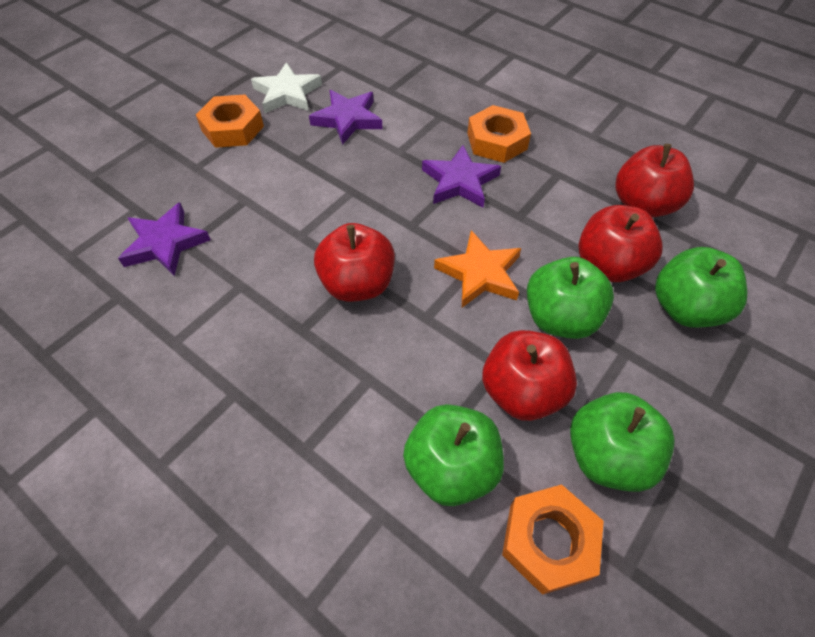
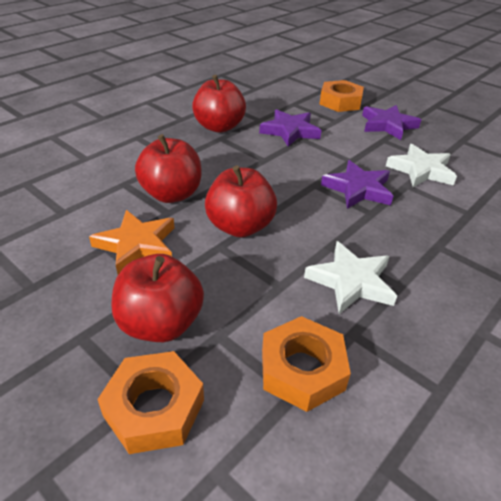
green apple: 4 -> 0
white star: 1 -> 2

